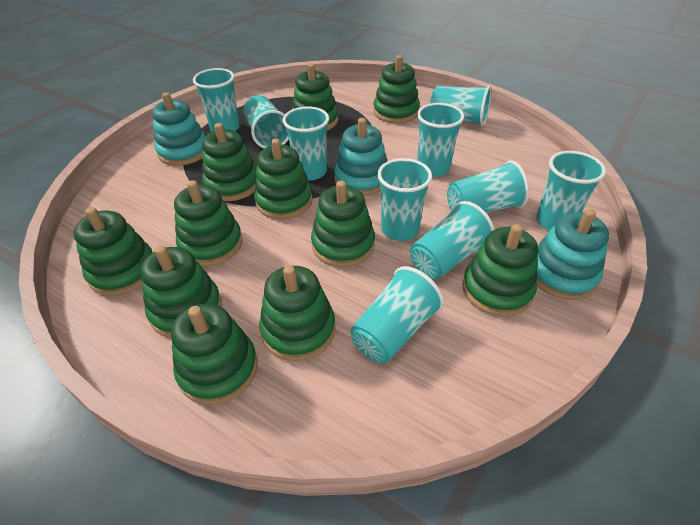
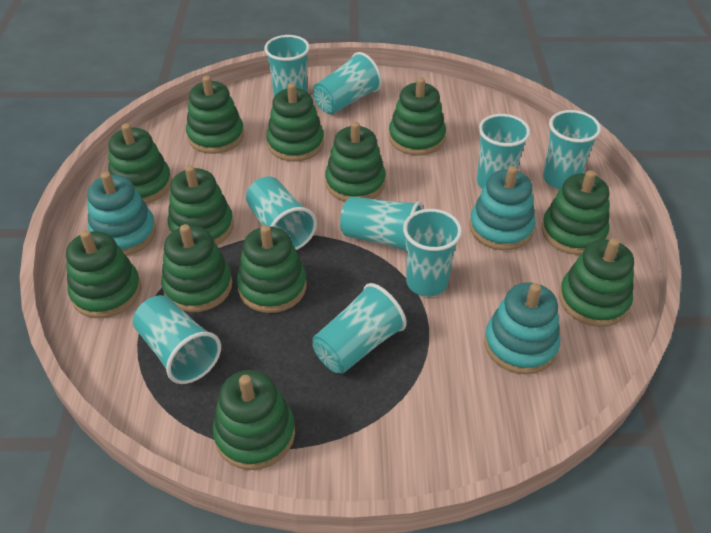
green stacking toy: 11 -> 12
turquoise cup: 10 -> 9

